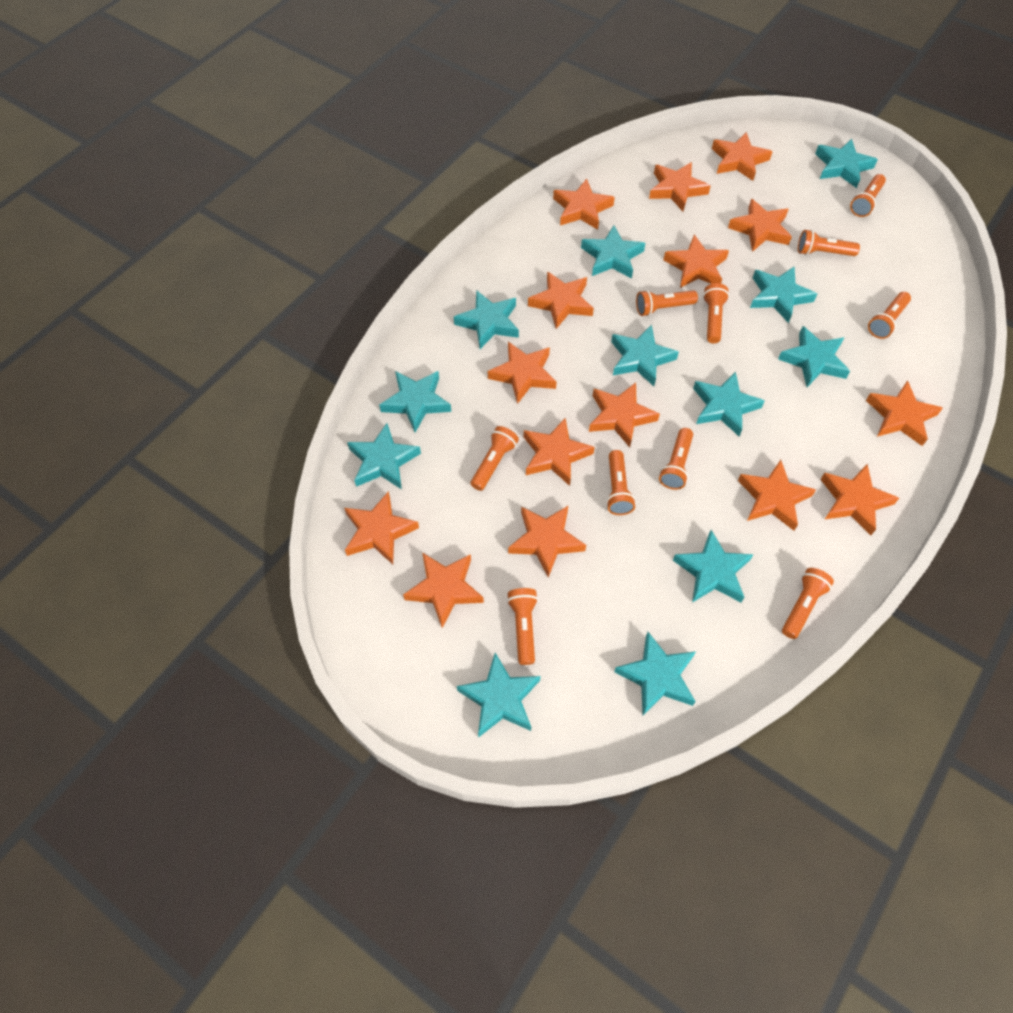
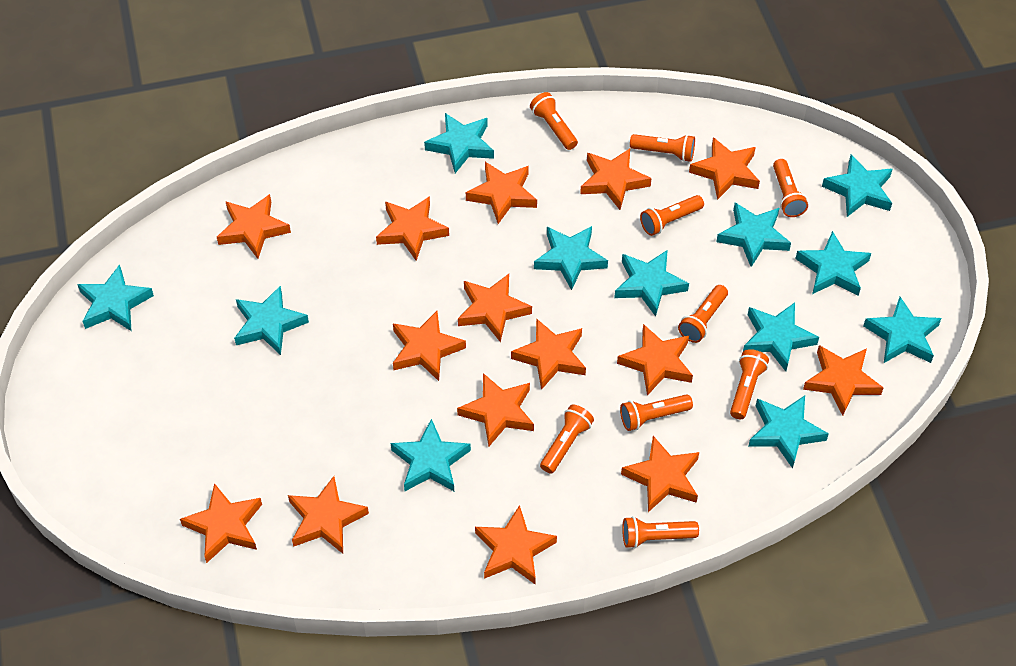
orange flashlight: 10 -> 9

